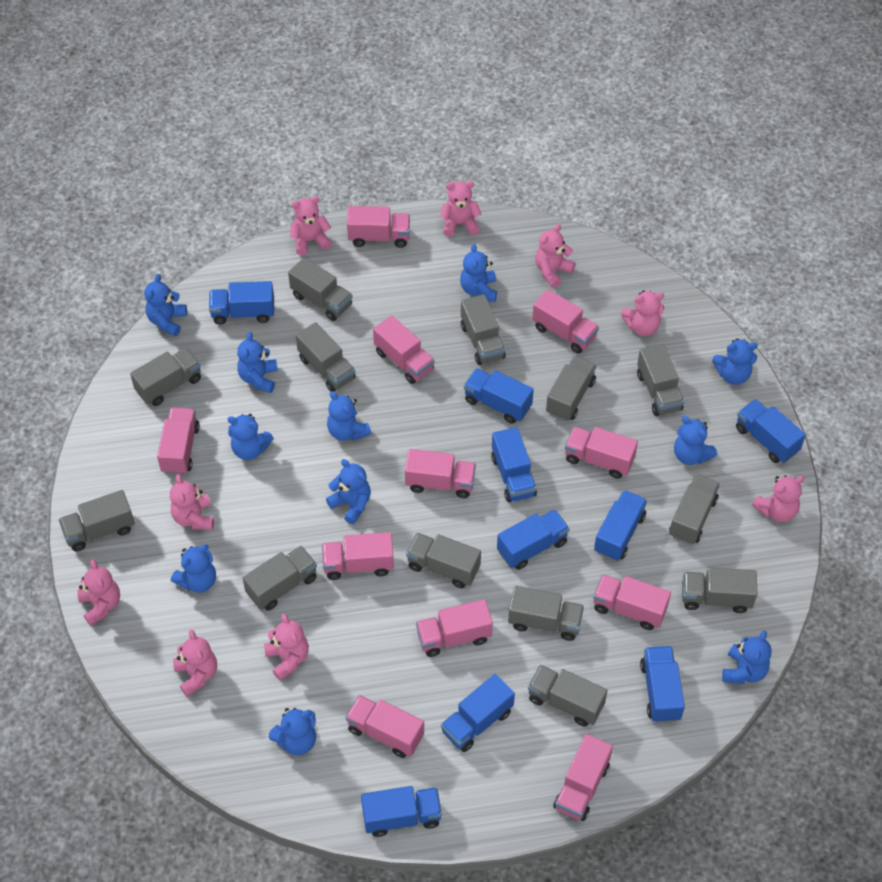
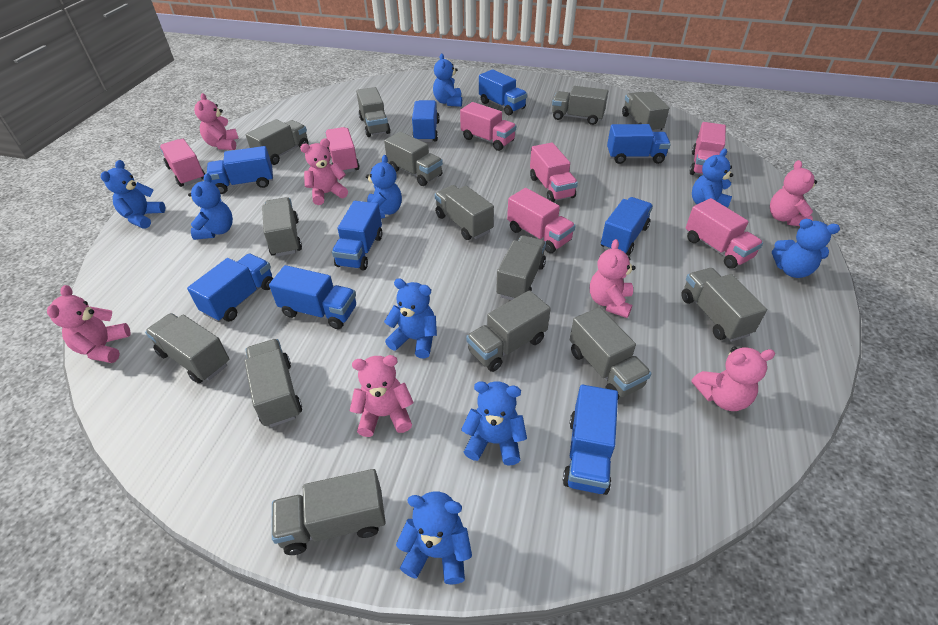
blue teddy bear: 11 -> 9
grey truck: 13 -> 14
pink teddy bear: 9 -> 7
pink truck: 11 -> 7

